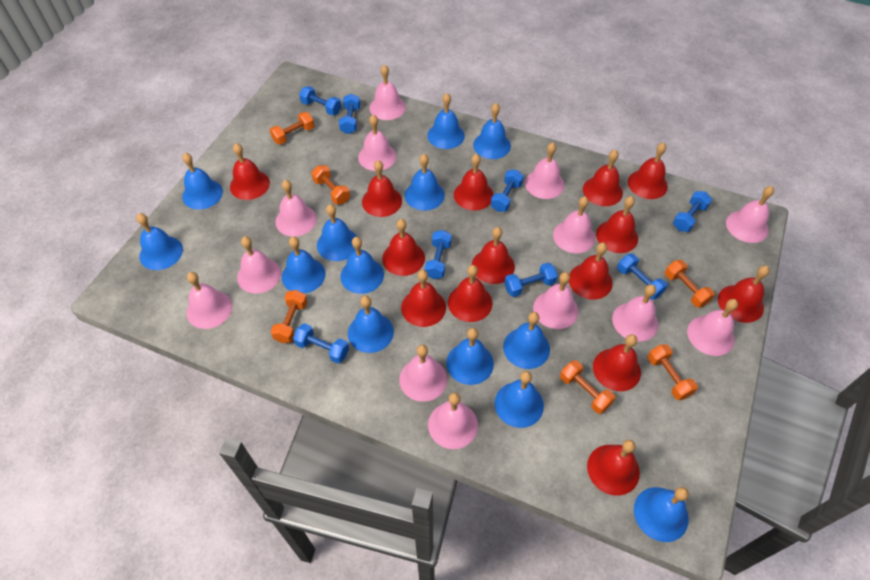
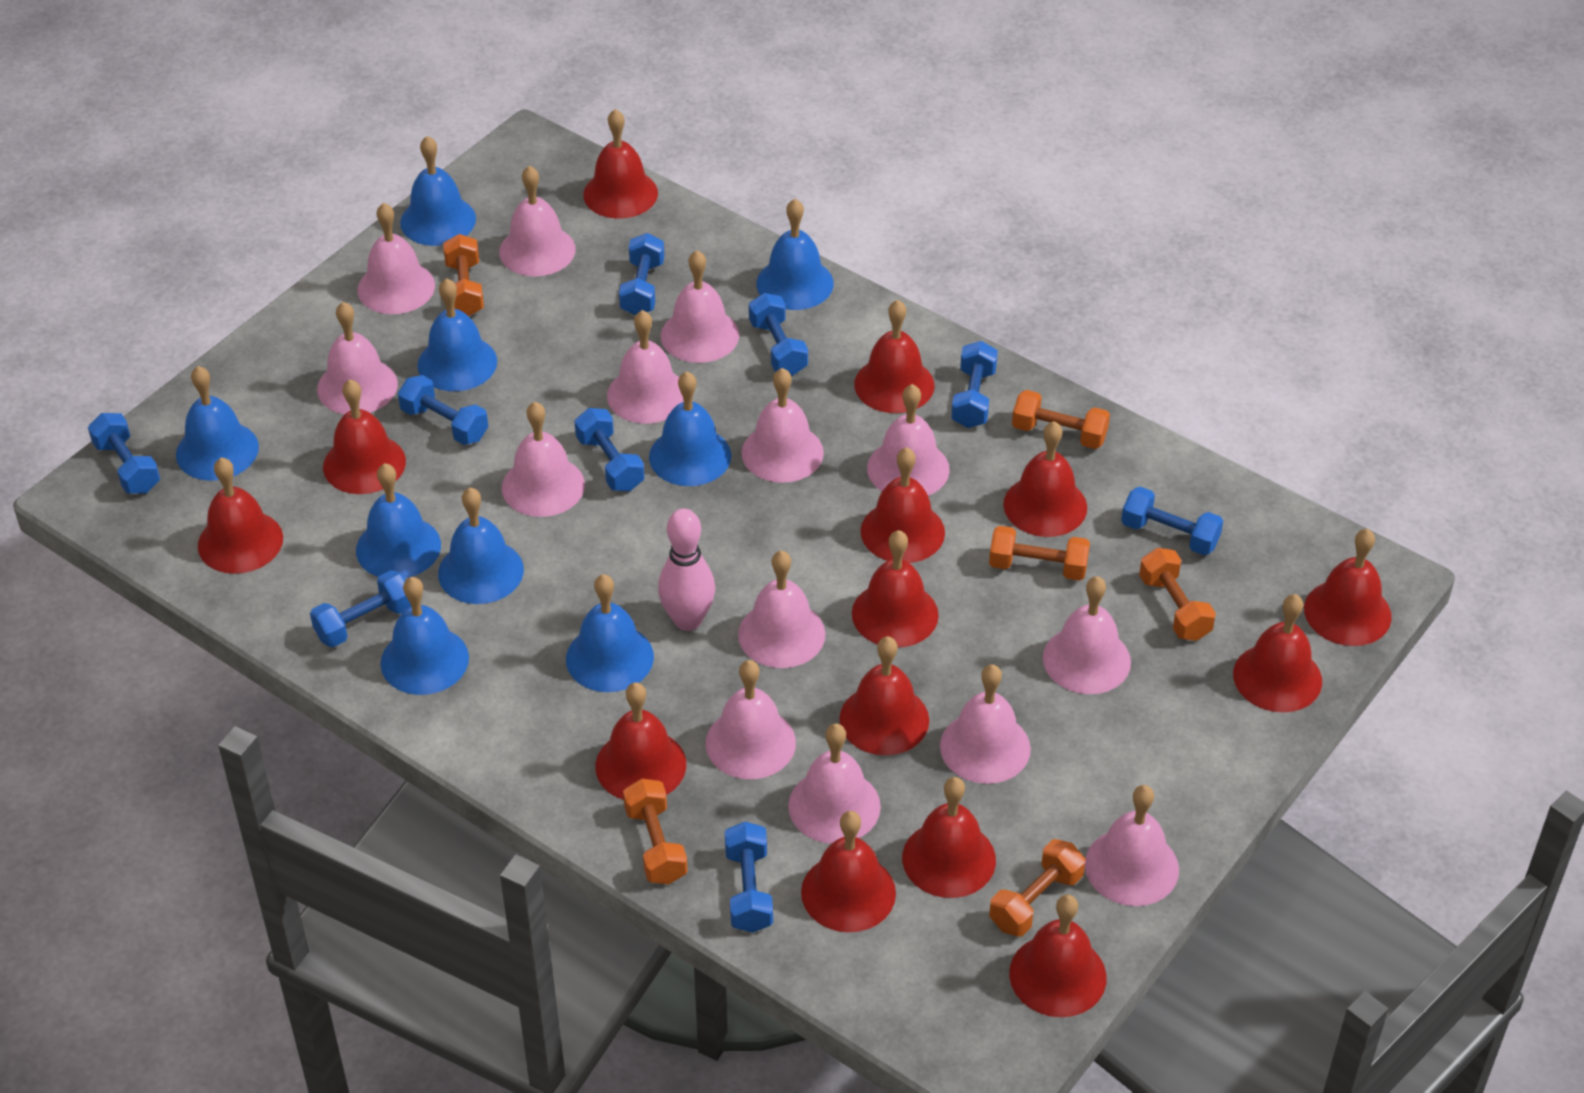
blue bell: 13 -> 9
blue dumbbell: 8 -> 9
pink bell: 13 -> 14
pink bowling pin: 0 -> 1

